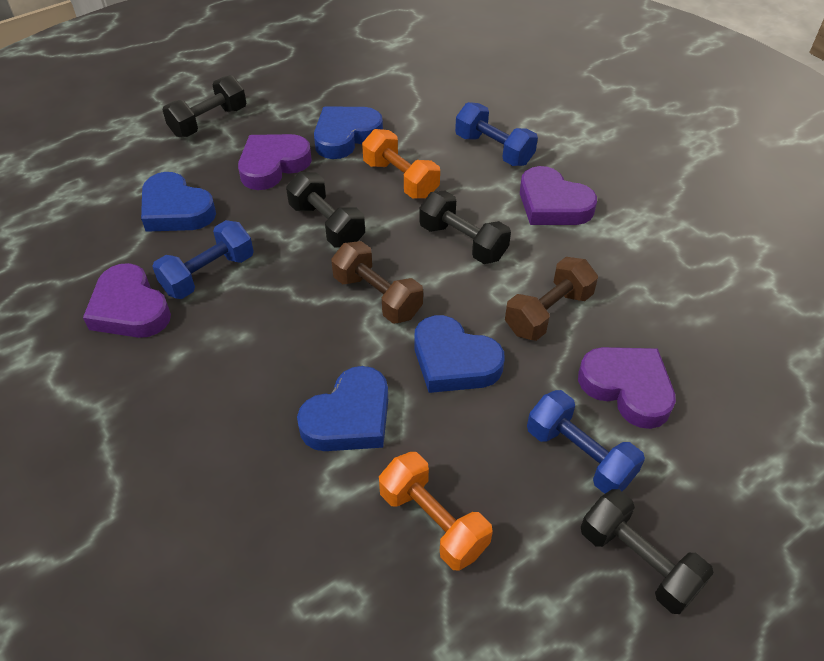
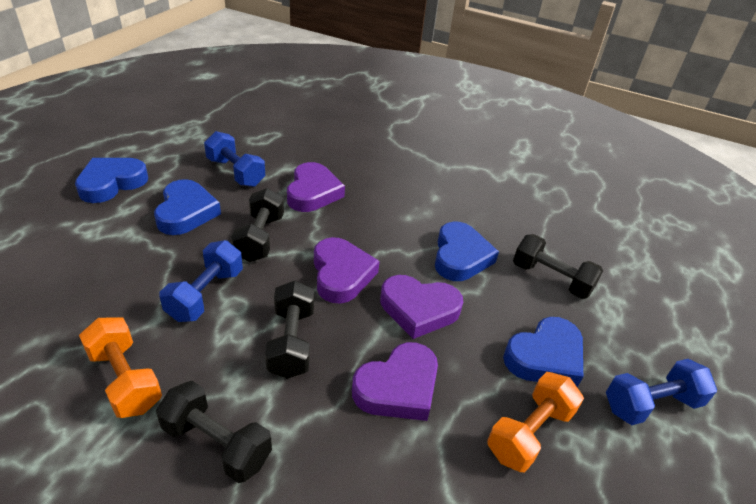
brown dumbbell: 2 -> 0

